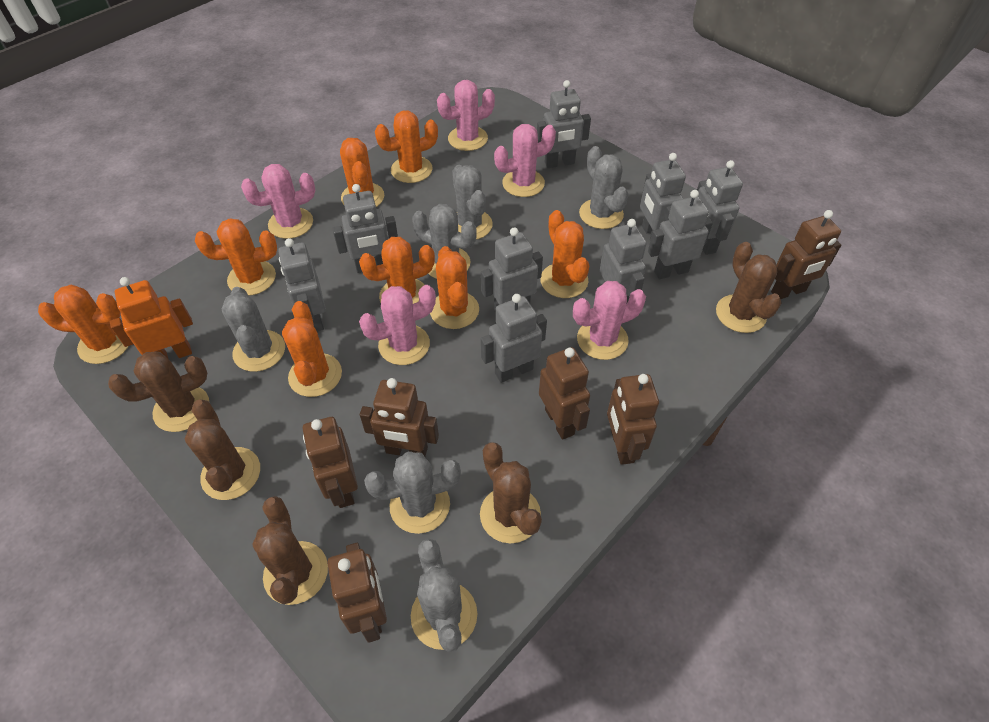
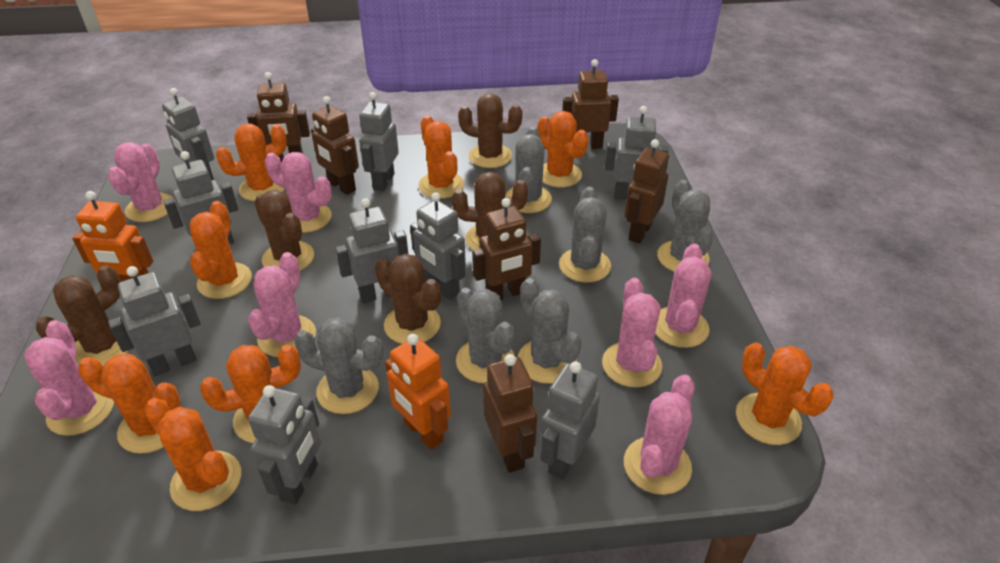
orange robot: 1 -> 2
pink cactus: 5 -> 7

